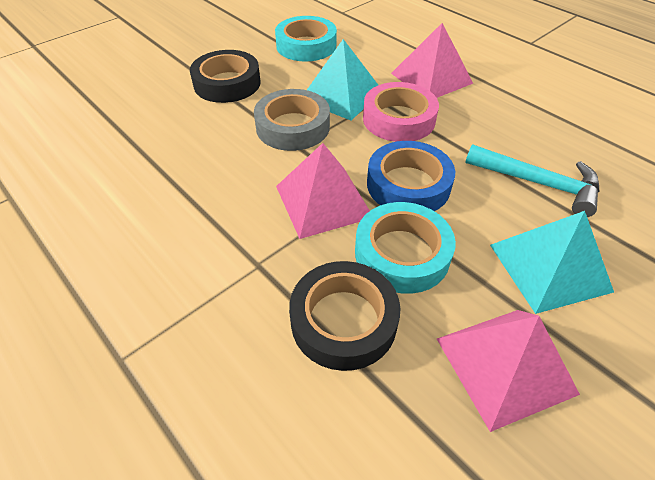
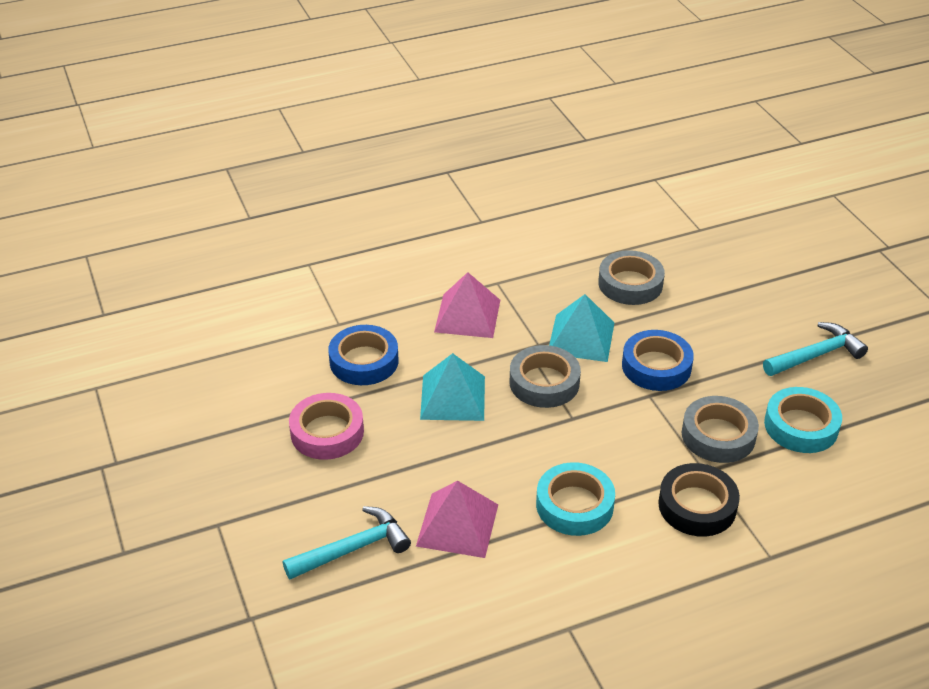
black tape: 2 -> 1
blue tape: 1 -> 2
grey tape: 1 -> 3
pink pyramid: 3 -> 2
turquoise hammer: 1 -> 2

